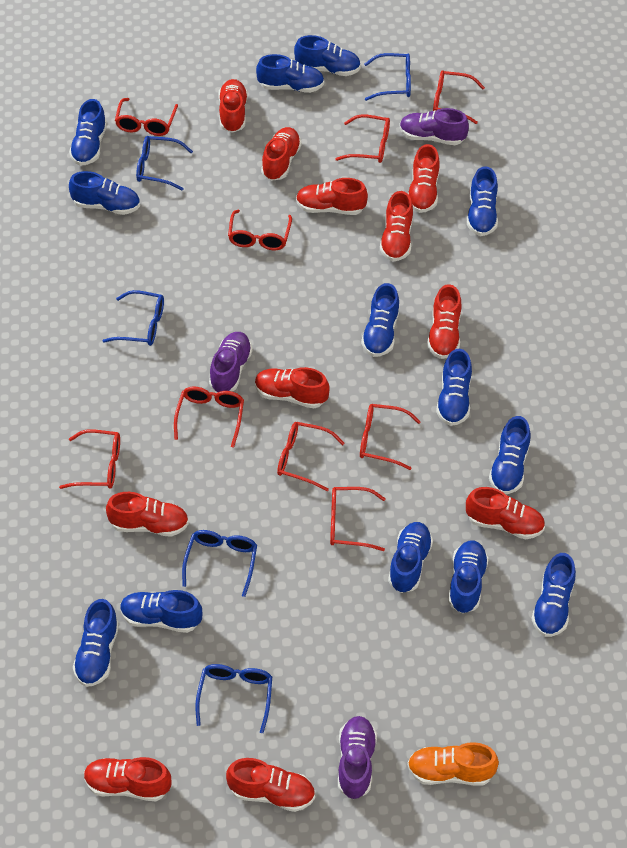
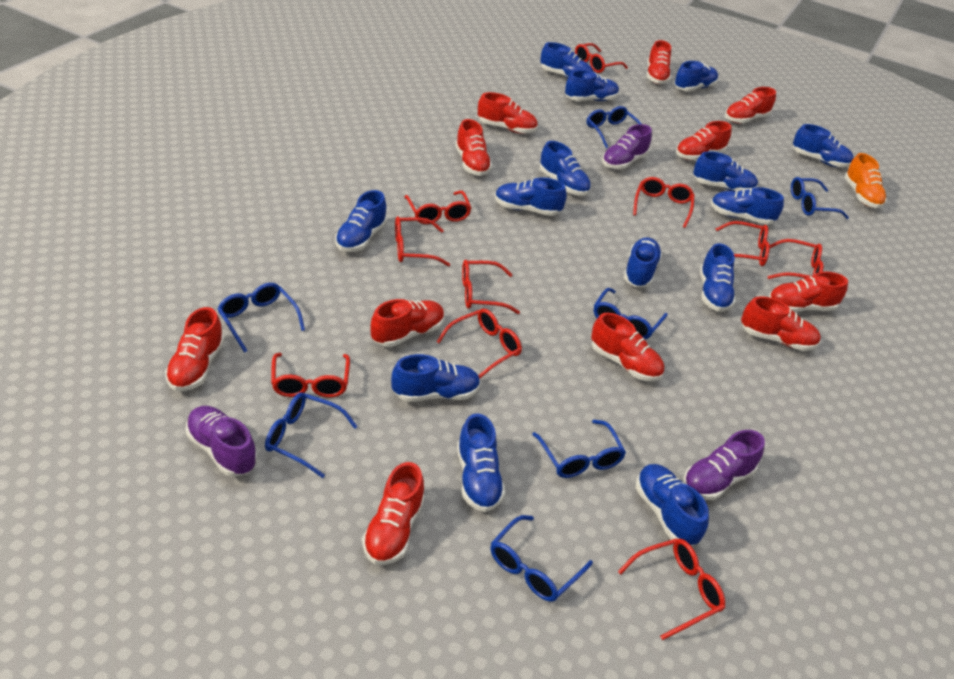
blue glasses: 5 -> 7
blue shoe: 13 -> 14
red glasses: 9 -> 10

